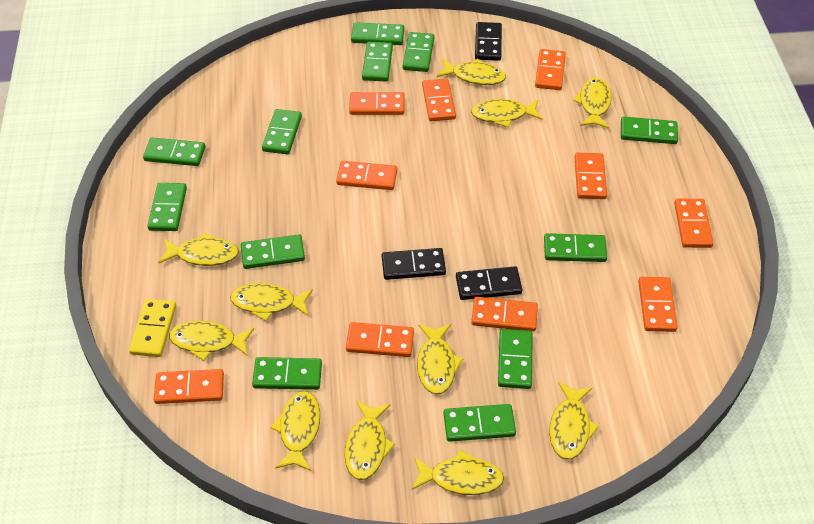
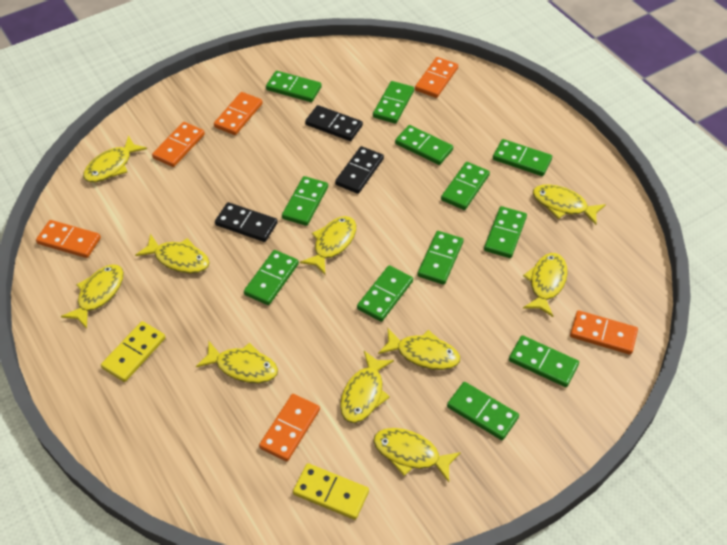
orange domino: 10 -> 6
yellow domino: 1 -> 2
yellow fish: 11 -> 10

